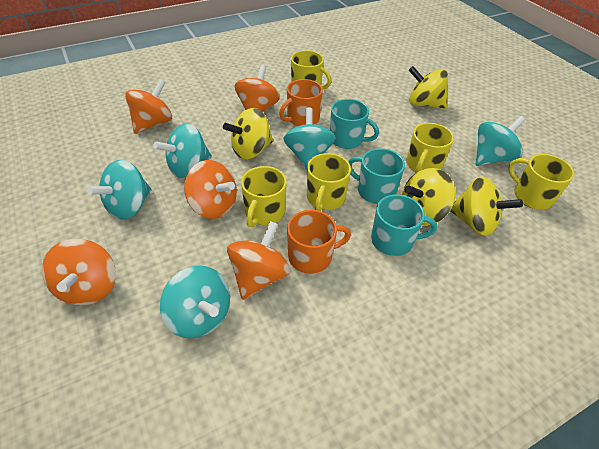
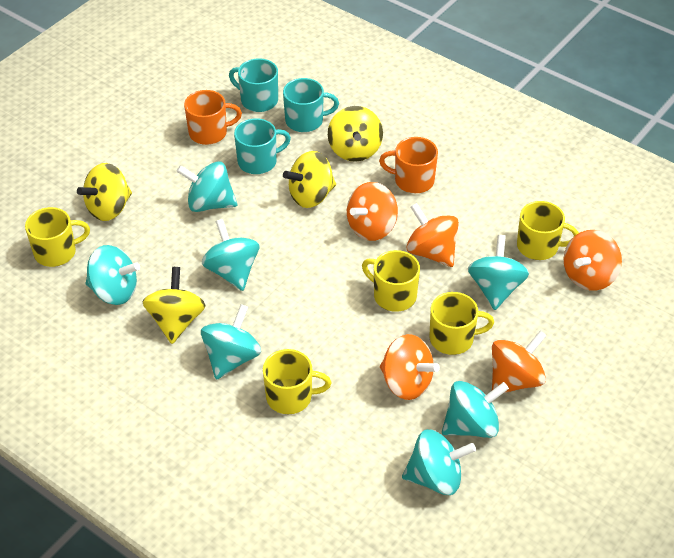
turquoise spinning top: 5 -> 7

